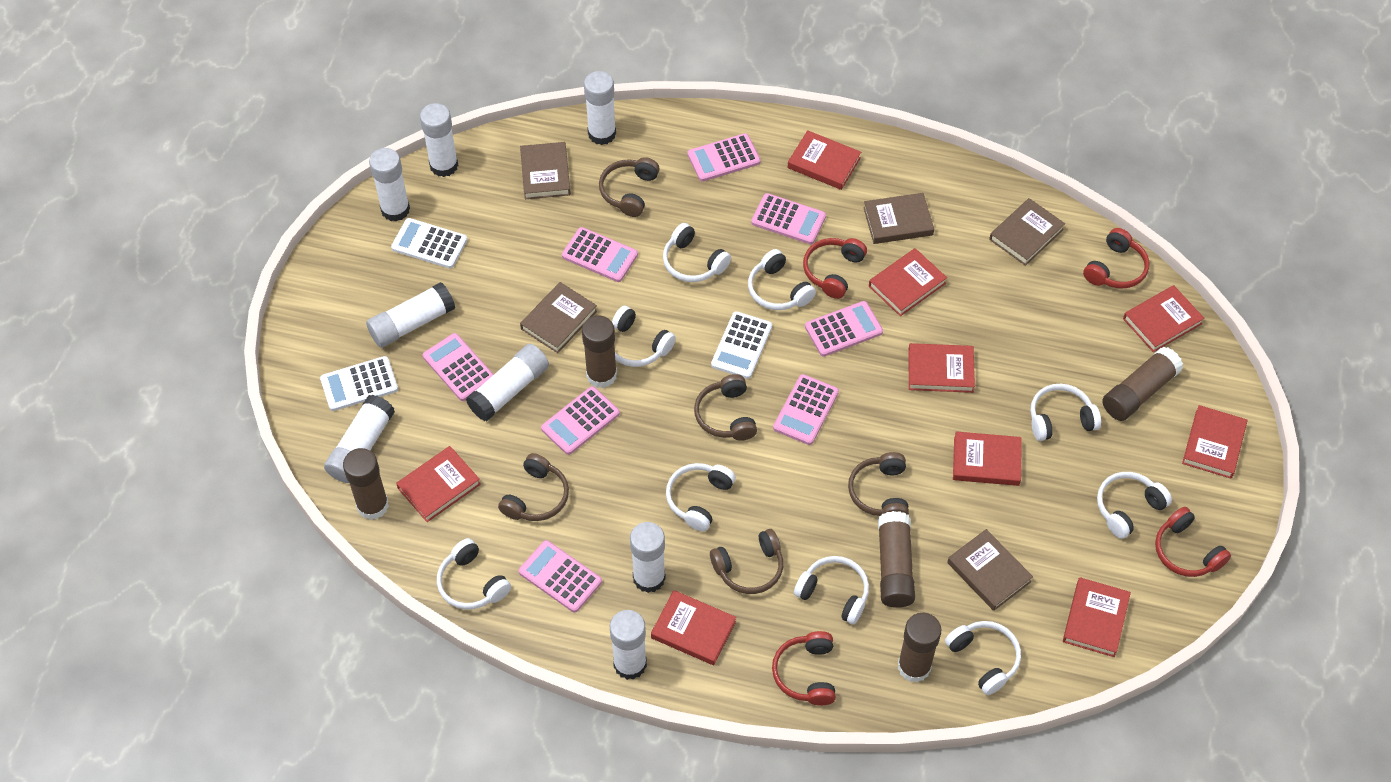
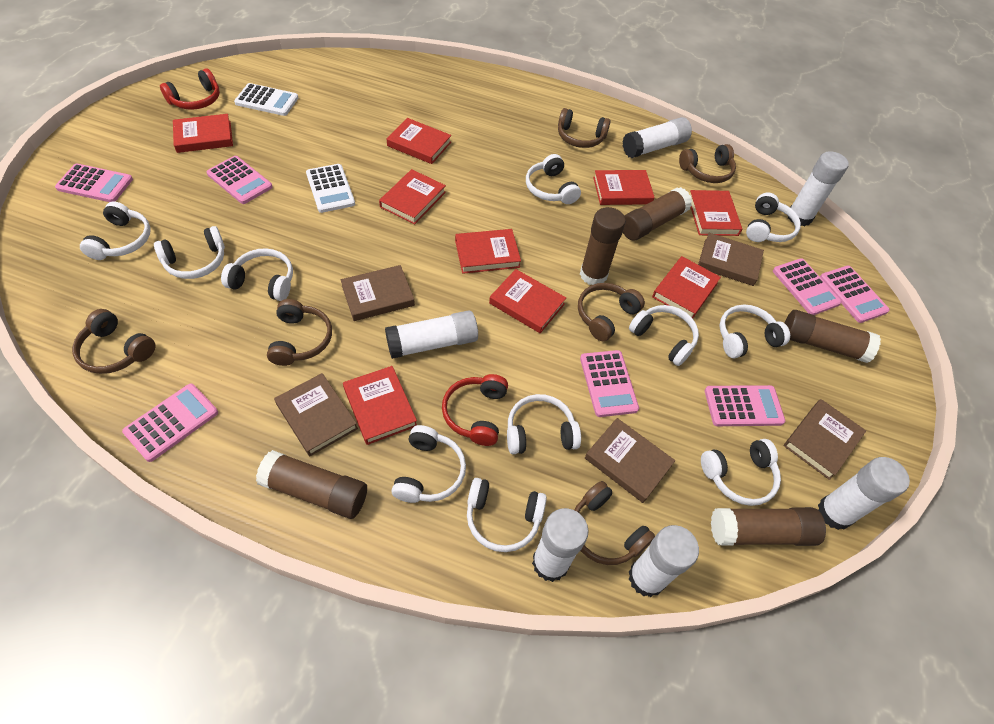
brown headphones: 5 -> 6
pink calculator: 8 -> 7
red headphones: 4 -> 2
white calculator: 3 -> 2
white glue stick: 8 -> 6
white headphones: 9 -> 11

